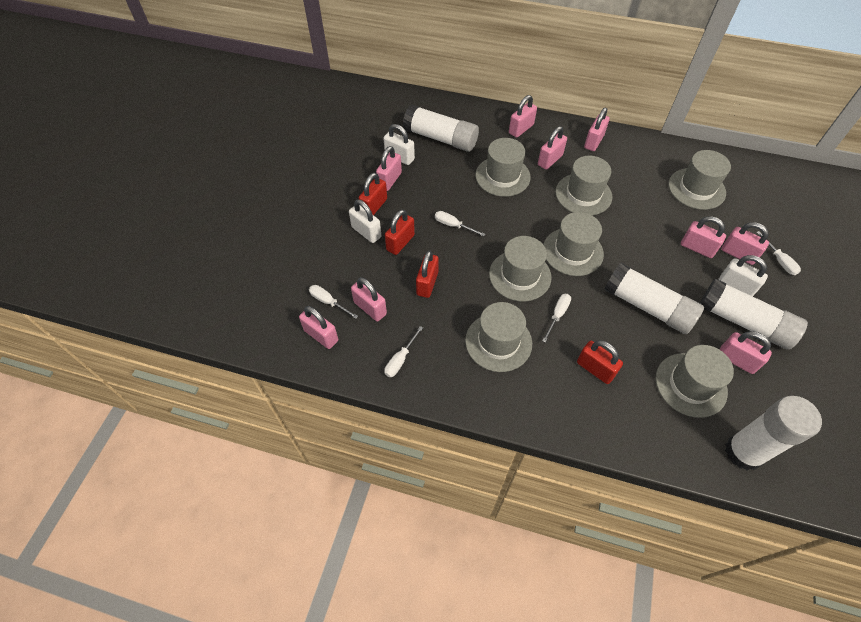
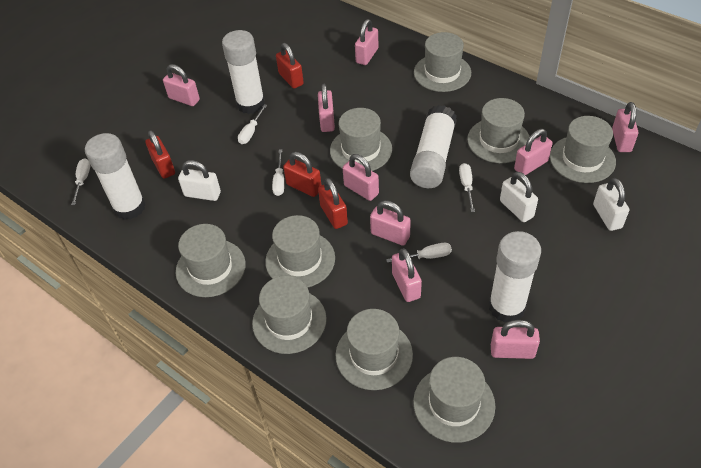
grey hat: 7 -> 9

